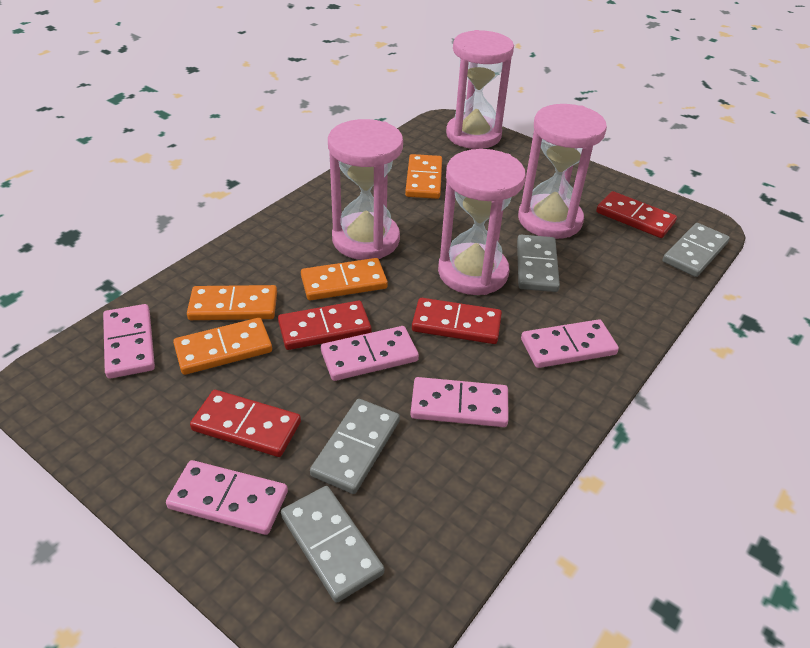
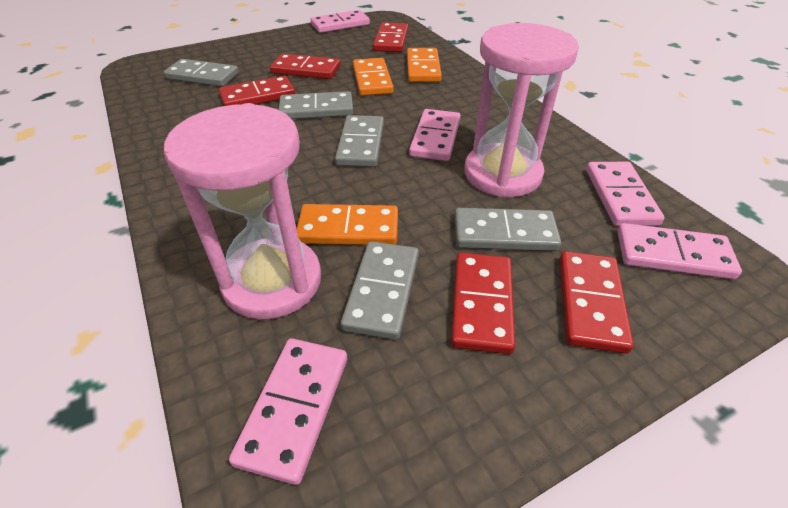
grey domino: 4 -> 5
orange domino: 4 -> 3
pink hourglass: 4 -> 2
red domino: 4 -> 5

